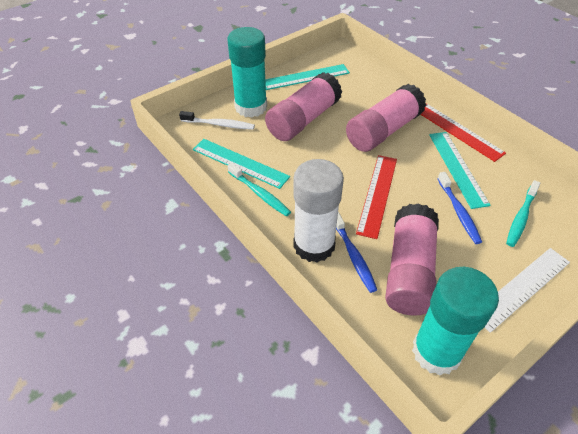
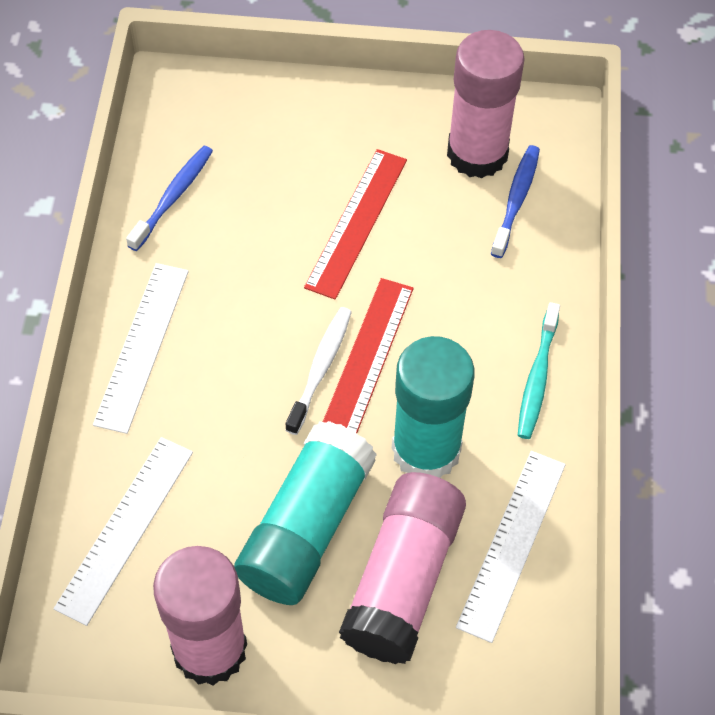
turquoise ruler: 3 -> 0
turquoise toothbrush: 2 -> 1
white glue stick: 1 -> 0
white ruler: 1 -> 3

